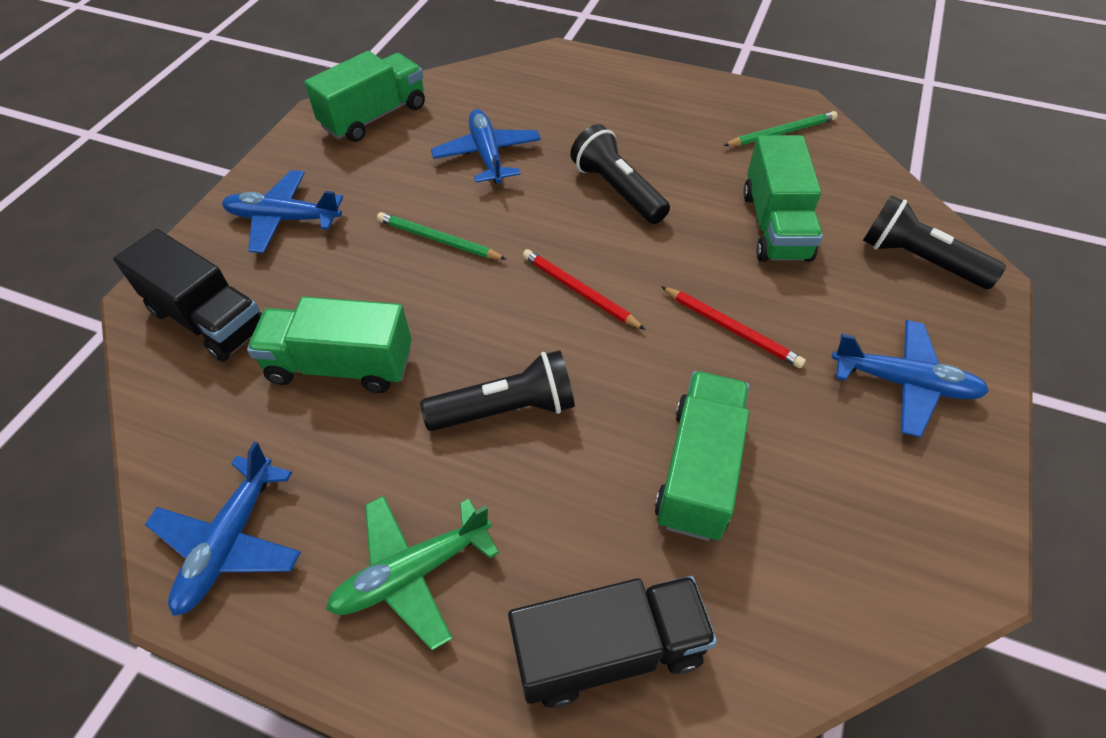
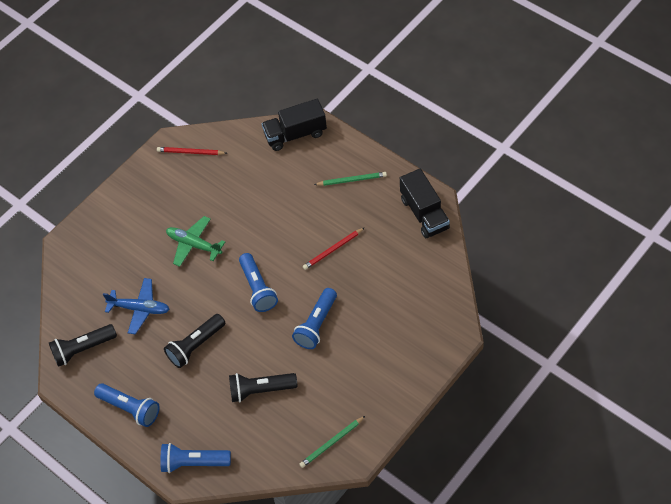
blue flashlight: 0 -> 4
blue plane: 4 -> 1
green truck: 4 -> 0

